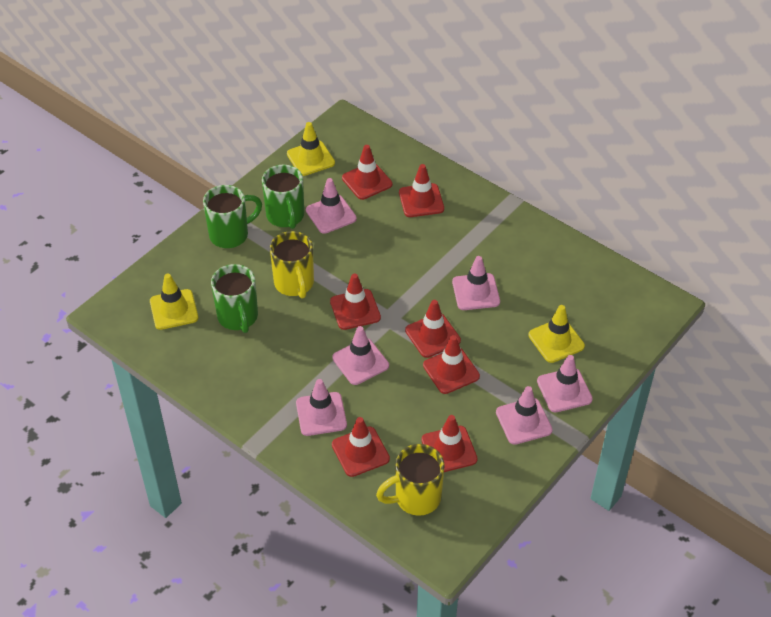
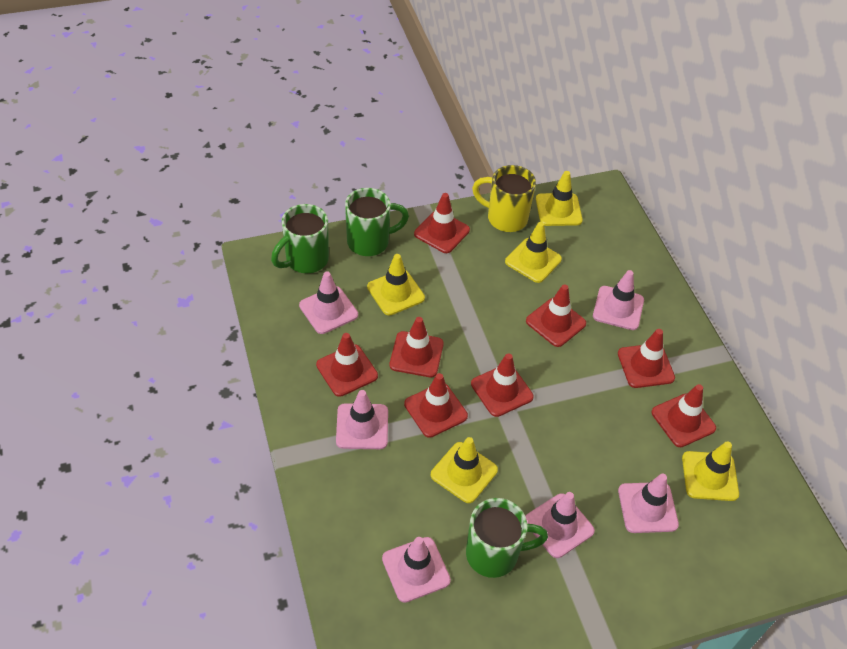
red traffic cone: 7 -> 8
yellow mug: 2 -> 1
yellow traffic cone: 3 -> 5

